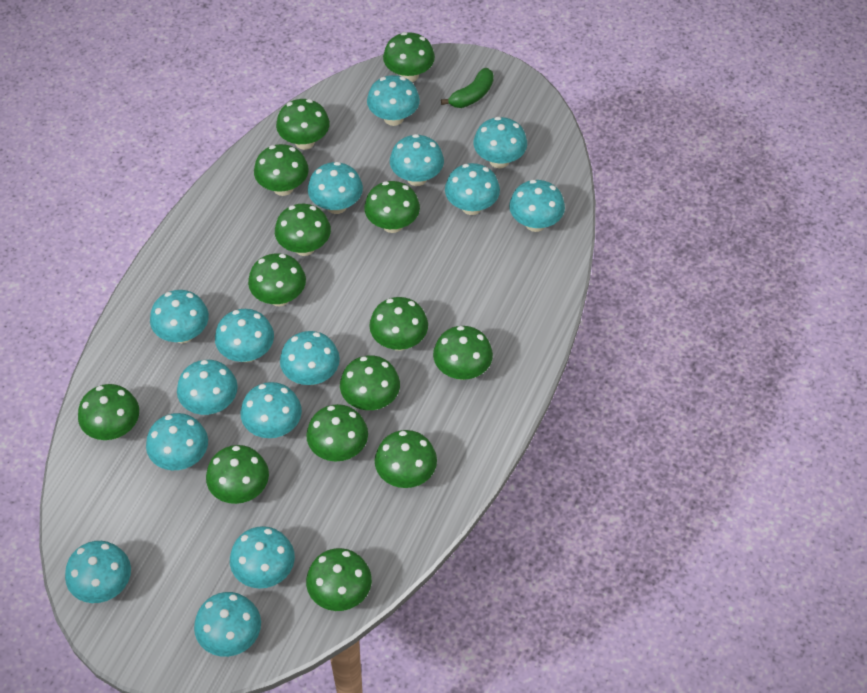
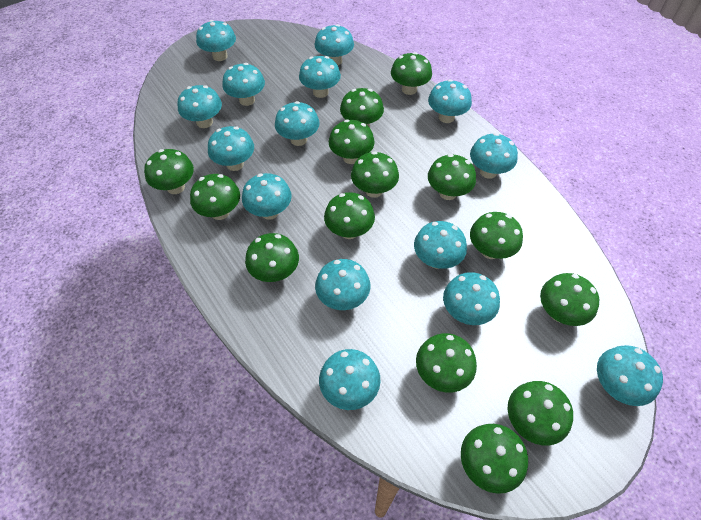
green banana: 1 -> 0

